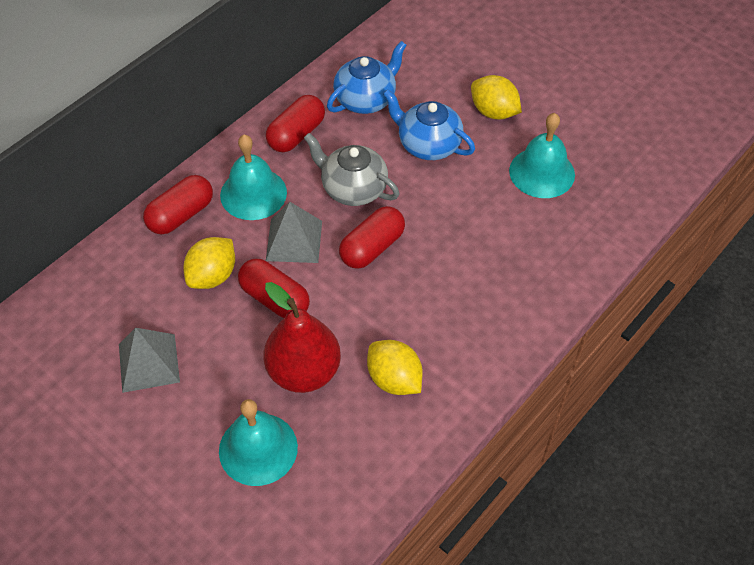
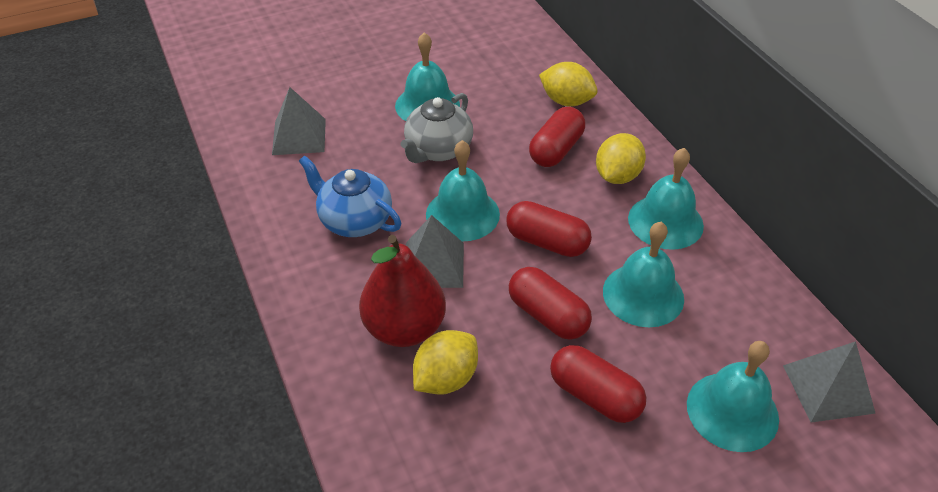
blue teapot: 2 -> 1
grey pyramid: 2 -> 3
turquoise bell: 3 -> 5

